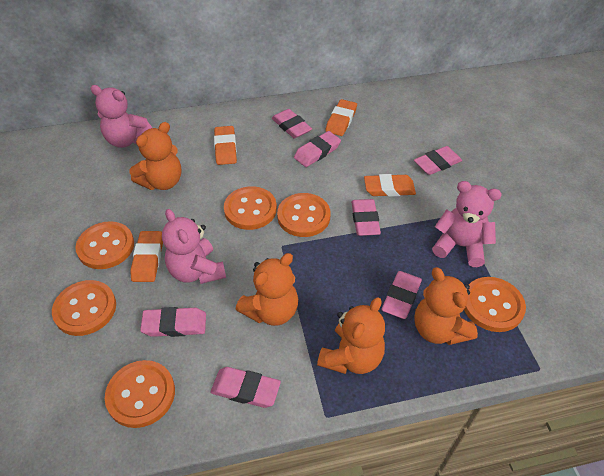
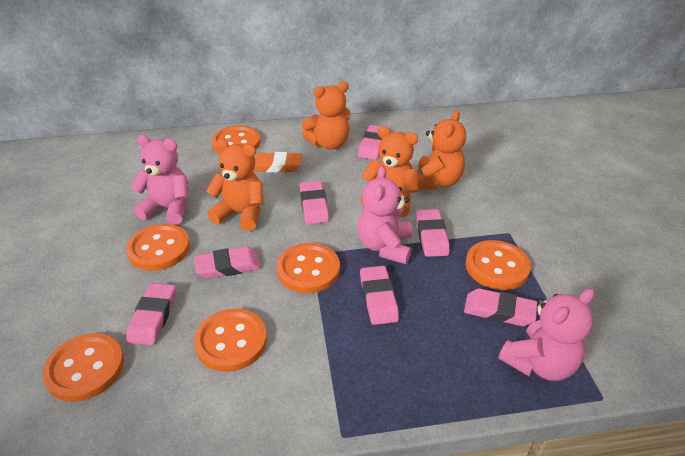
orange eraser: 4 -> 1

